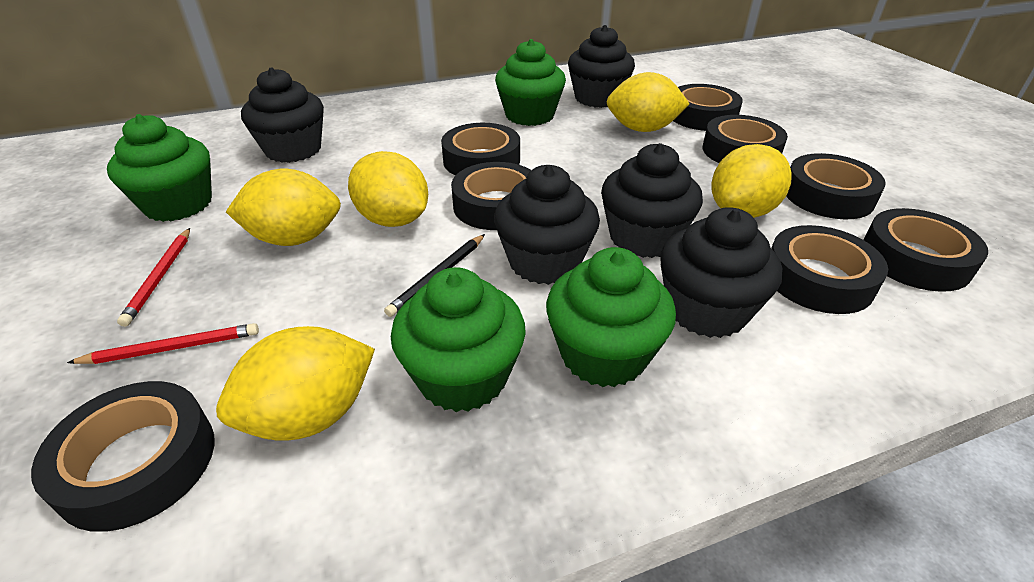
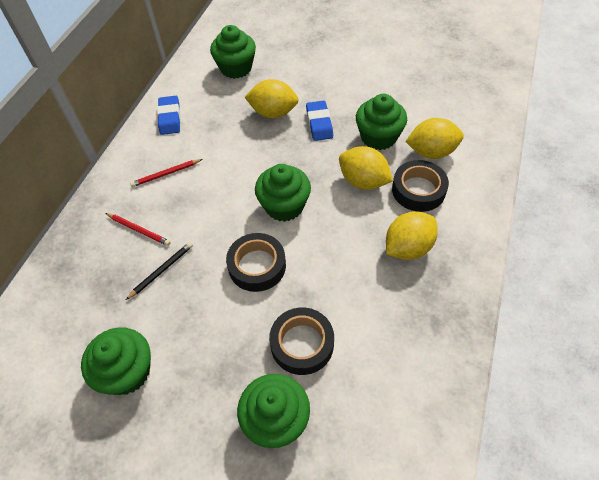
black cupcake: 5 -> 0
black tape: 8 -> 3
blue eraser: 0 -> 2
green cupcake: 4 -> 5
yellow lemon: 5 -> 4

